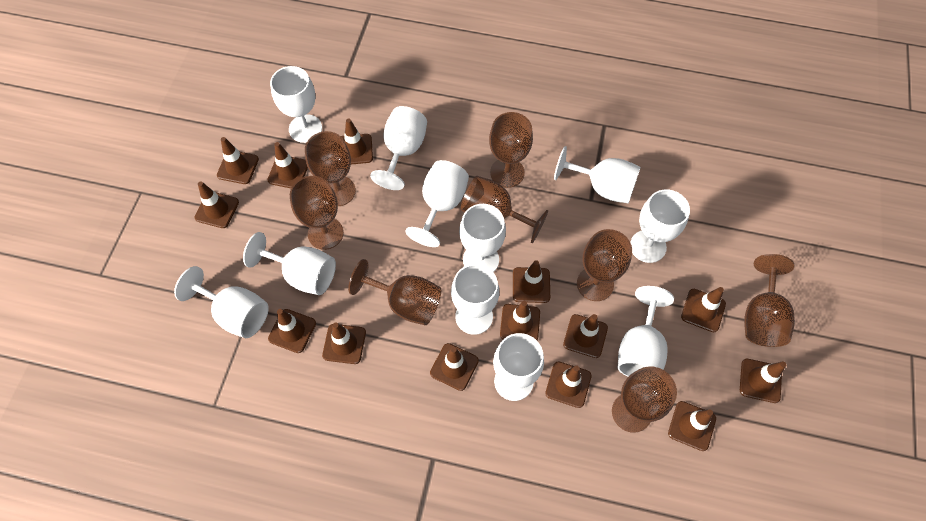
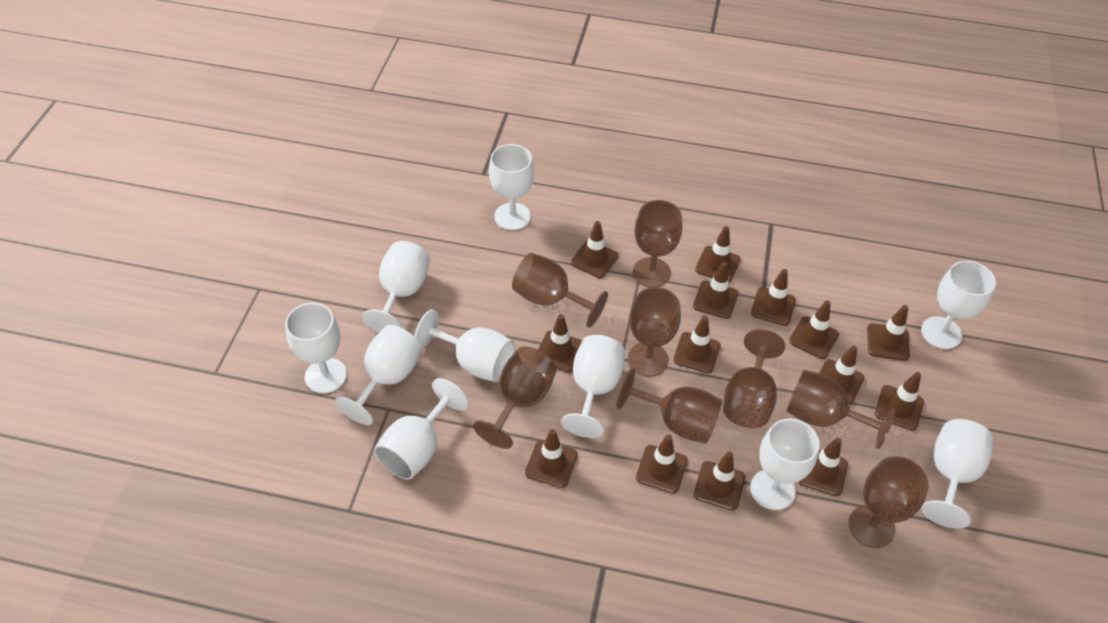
white goblet: 11 -> 10

